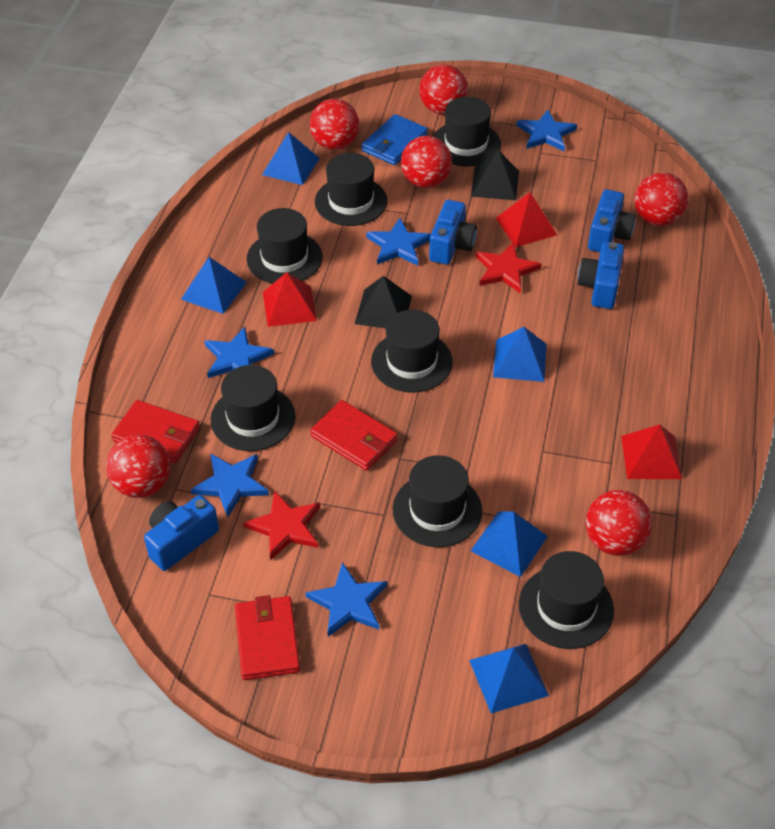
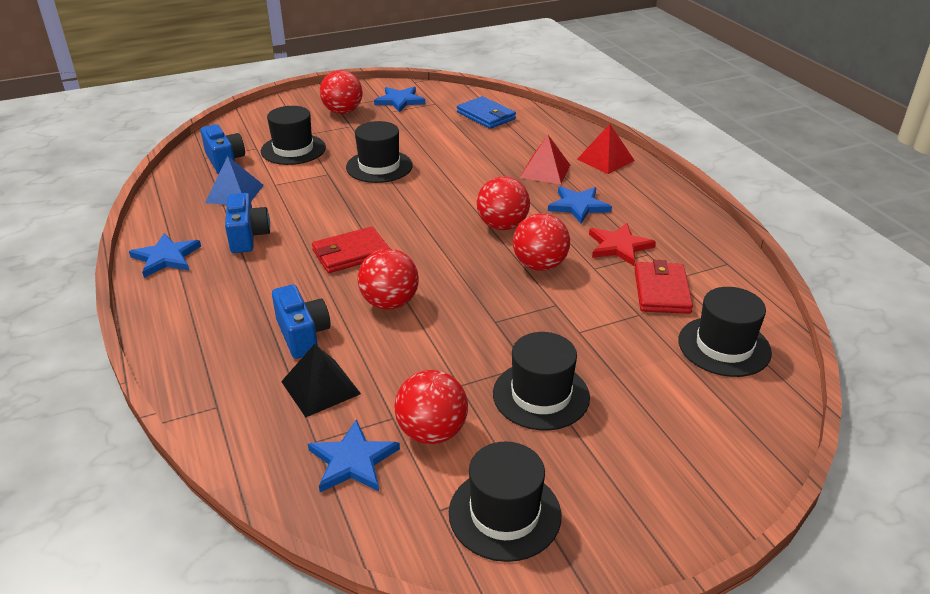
black hat: 7 -> 5
black pyramid: 2 -> 1
blue camera: 4 -> 3
blue pyramid: 5 -> 1
blue star: 5 -> 4
red ball: 6 -> 5
red pyramid: 3 -> 2
red star: 2 -> 1
red wallet: 3 -> 2

